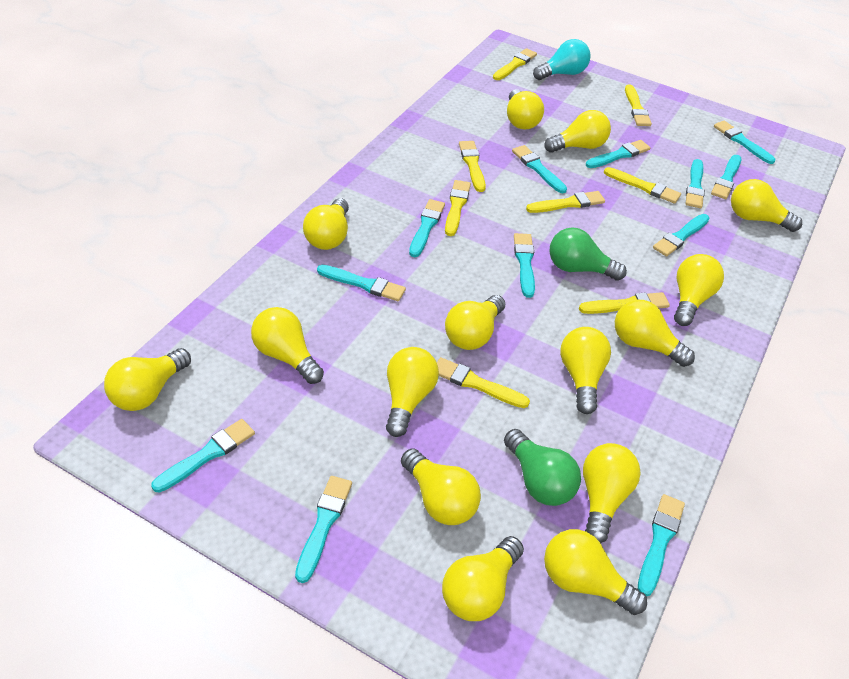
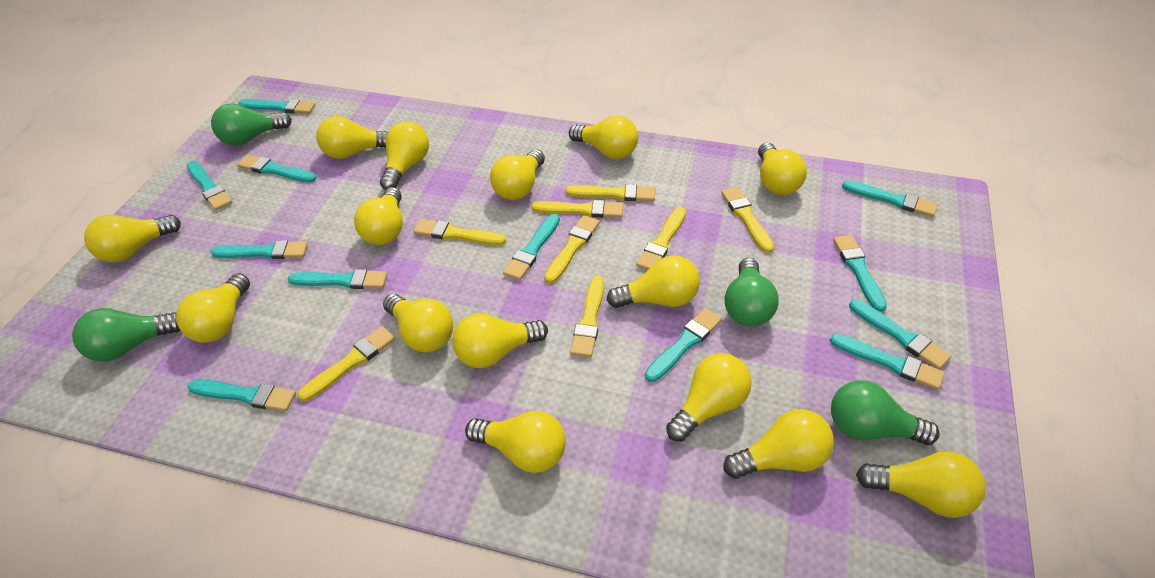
green light bulb: 2 -> 4
turquoise light bulb: 1 -> 0

